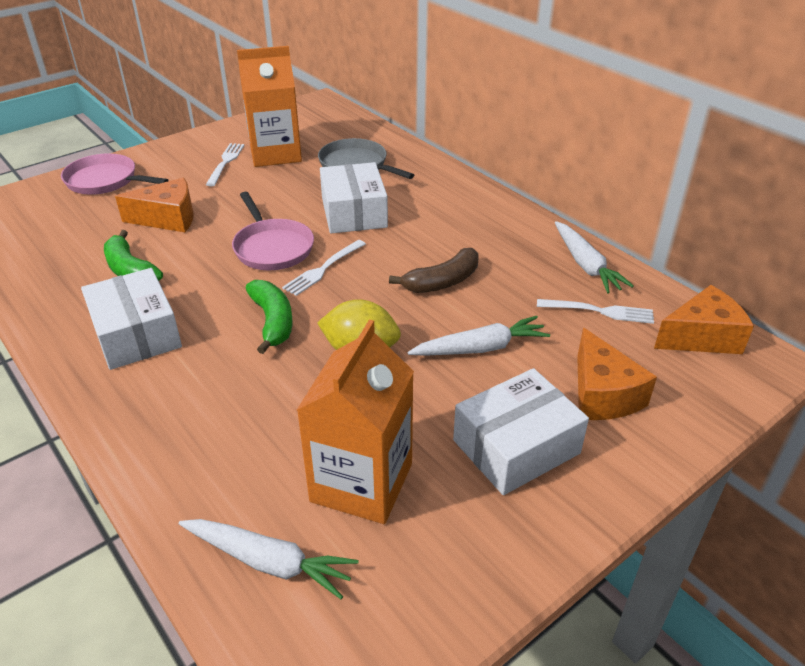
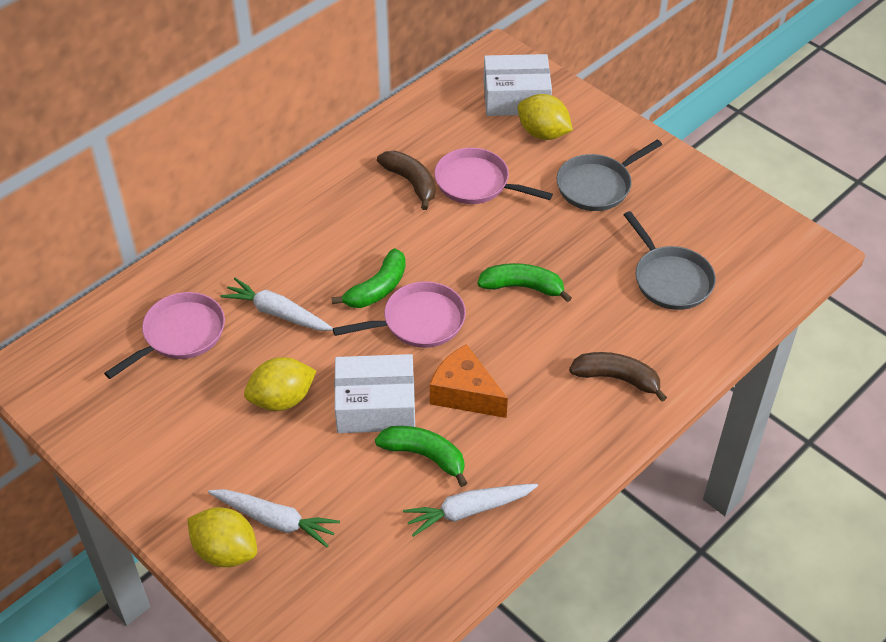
brown banana: 1 -> 2
green banana: 2 -> 3
grey pan: 1 -> 2
orange carton: 2 -> 0
orange cheese: 3 -> 1
pink pan: 2 -> 3
white box: 3 -> 2
white fork: 3 -> 0
yellow lemon: 1 -> 3

